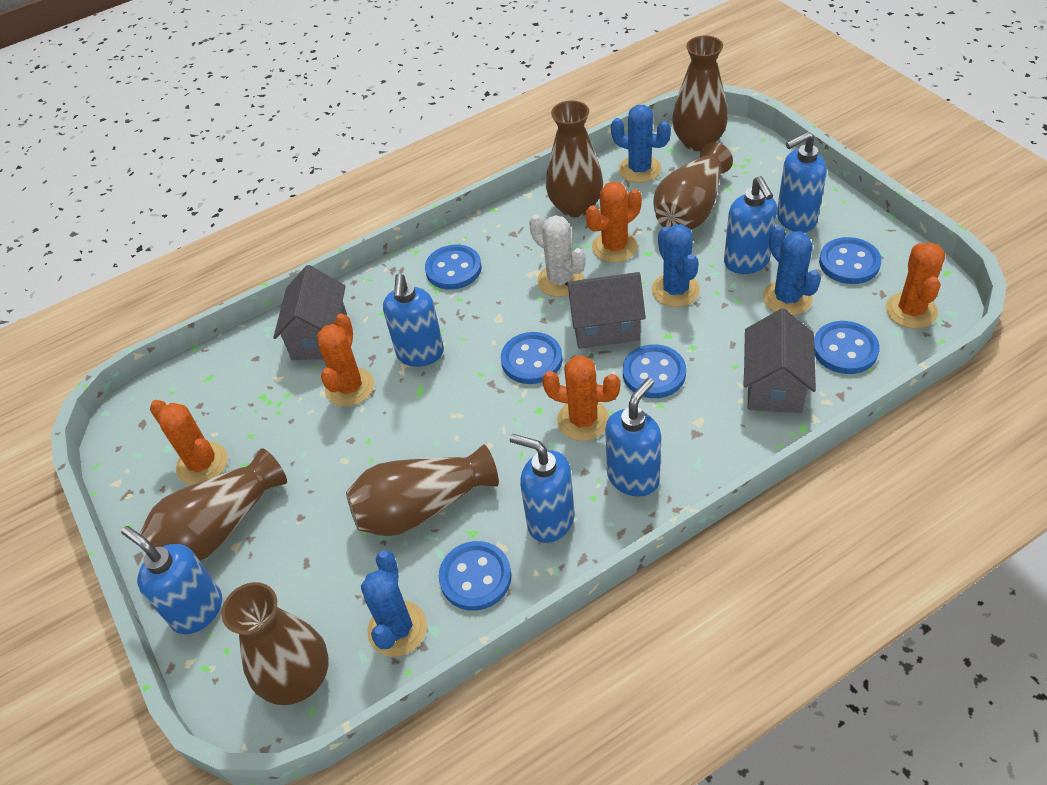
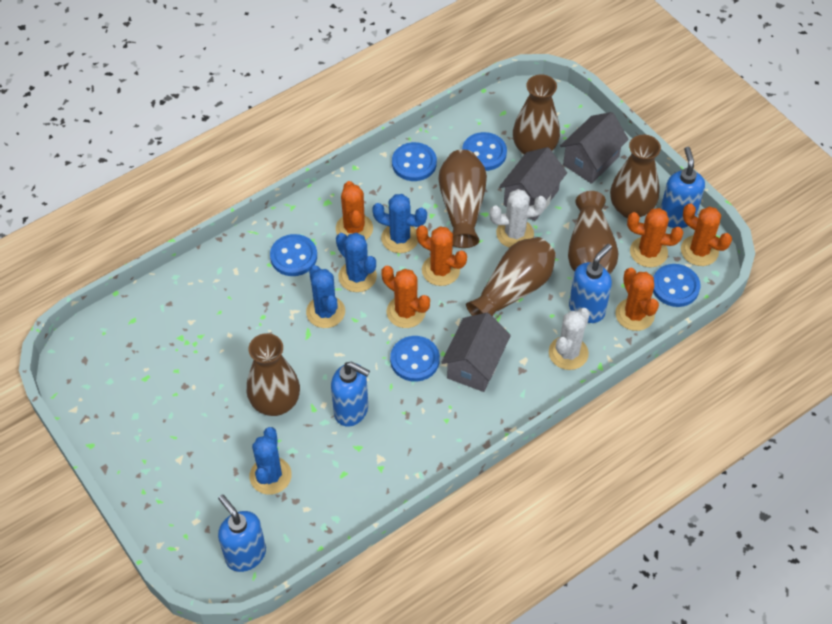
blue button: 6 -> 5
blue soap dispenser: 6 -> 4
orange cactus: 5 -> 6
white cactus: 1 -> 2

